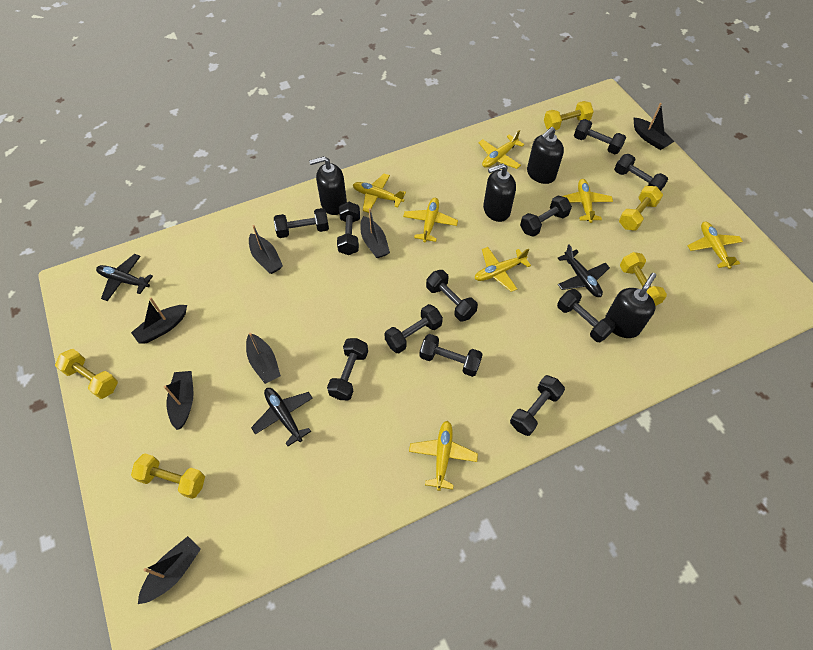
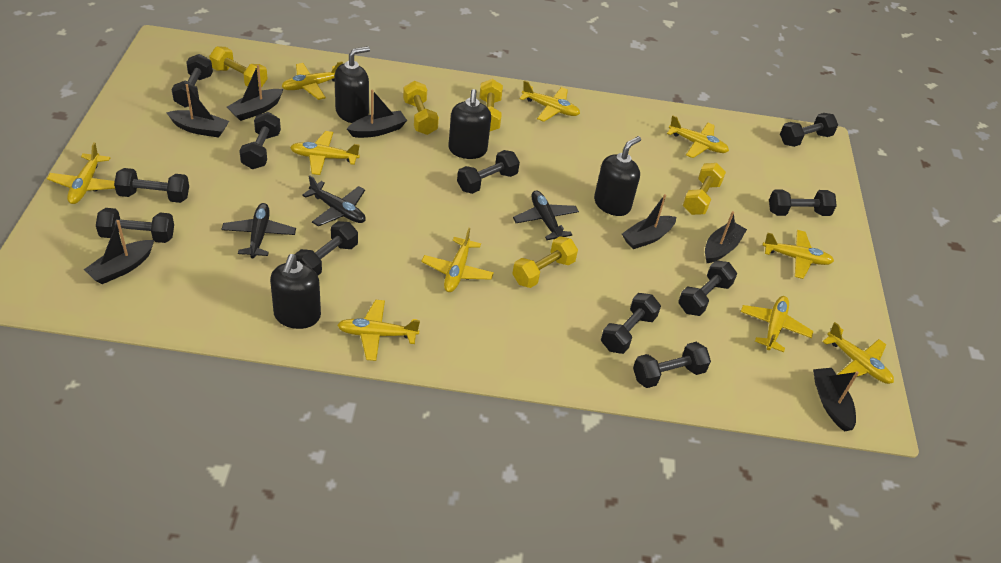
yellow plane: 7 -> 10

